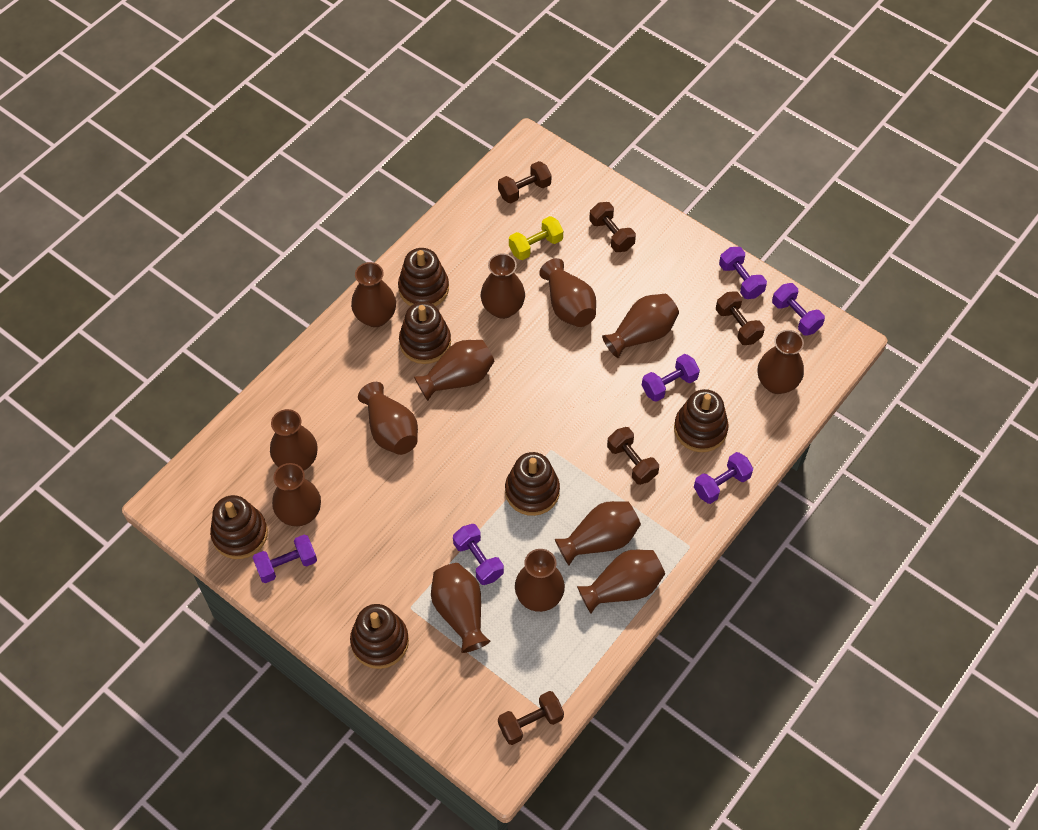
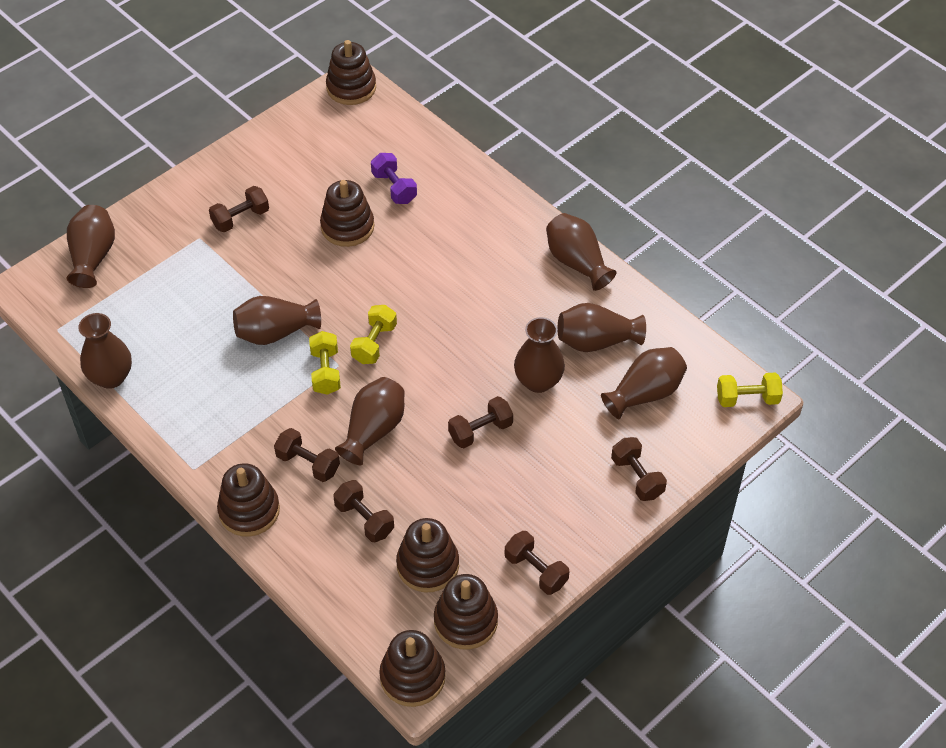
brown dumbbell: 5 -> 6
brown vase: 13 -> 8
purple dumbbell: 6 -> 1
yellow dumbbell: 1 -> 3

